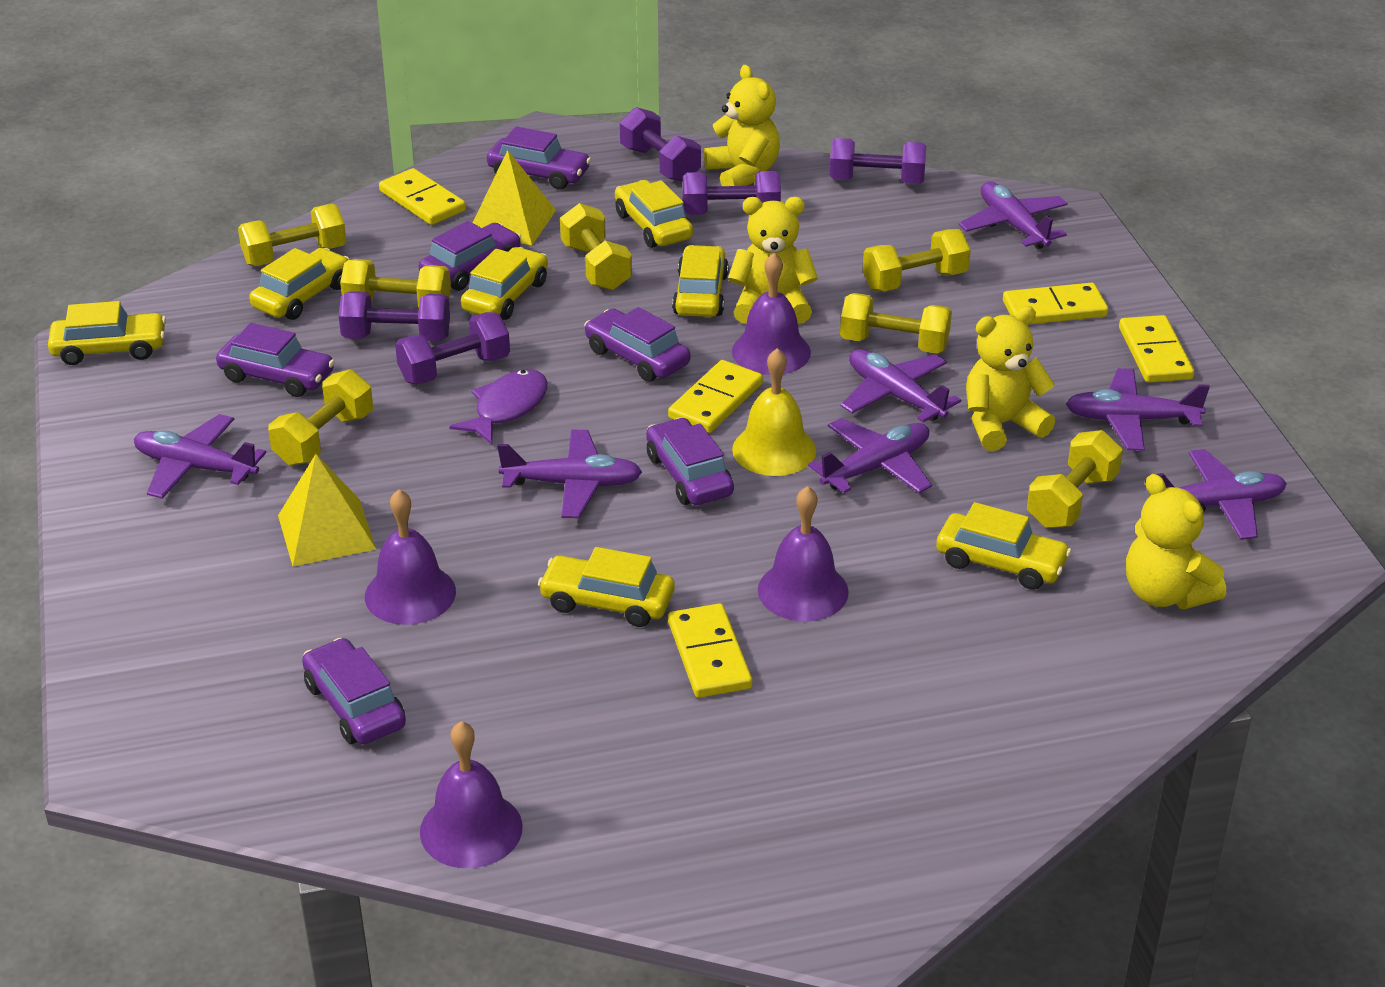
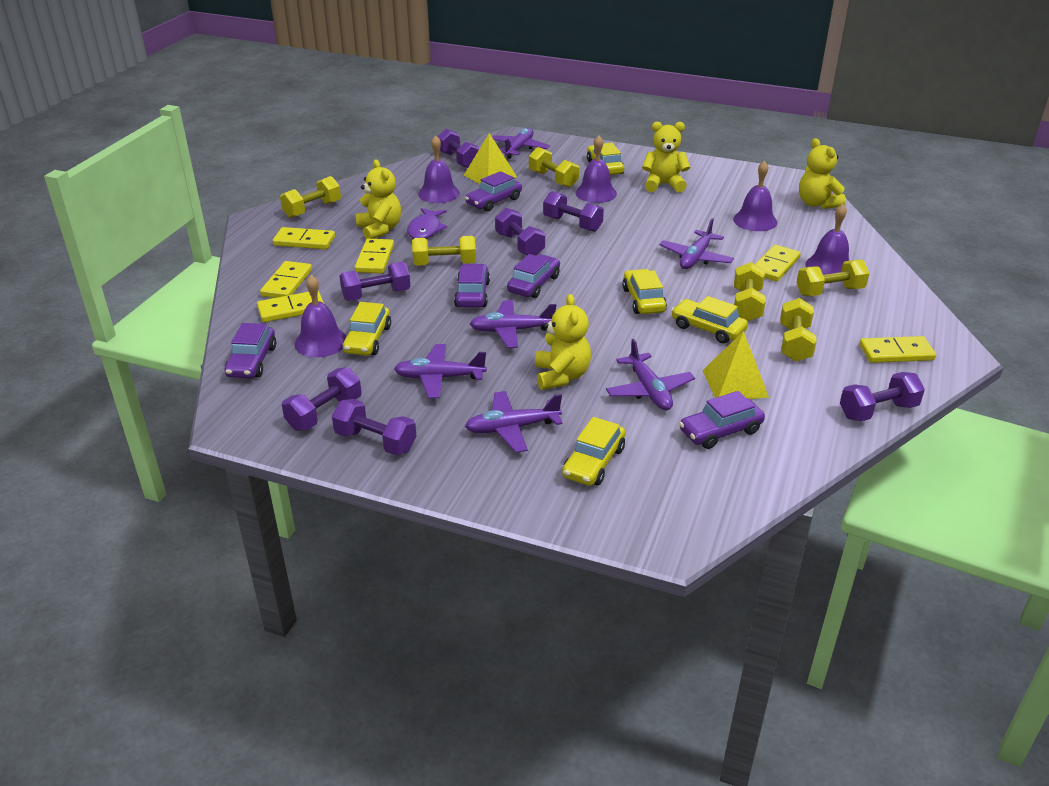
purple bell: 4 -> 5
purple car: 6 -> 5
purple dumbbell: 5 -> 7
purple plane: 7 -> 6
yellow bell: 1 -> 0
yellow car: 7 -> 5
yellow domino: 5 -> 6
yellow dumbbell: 7 -> 6

